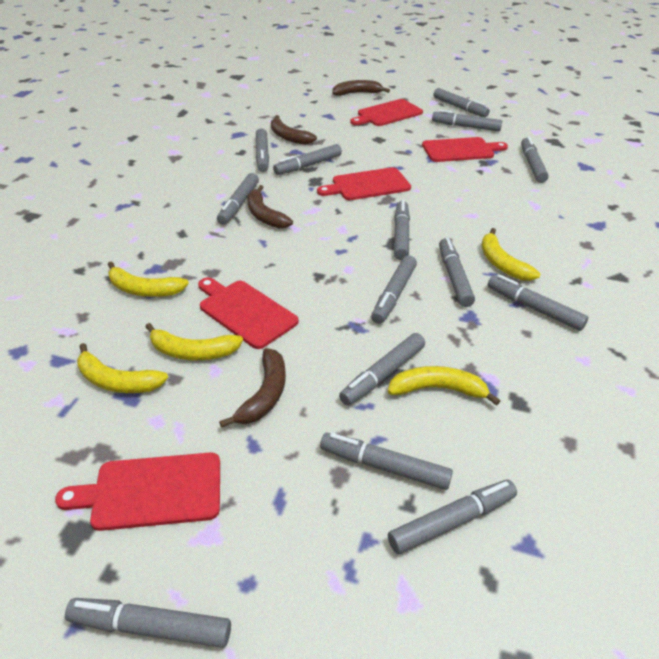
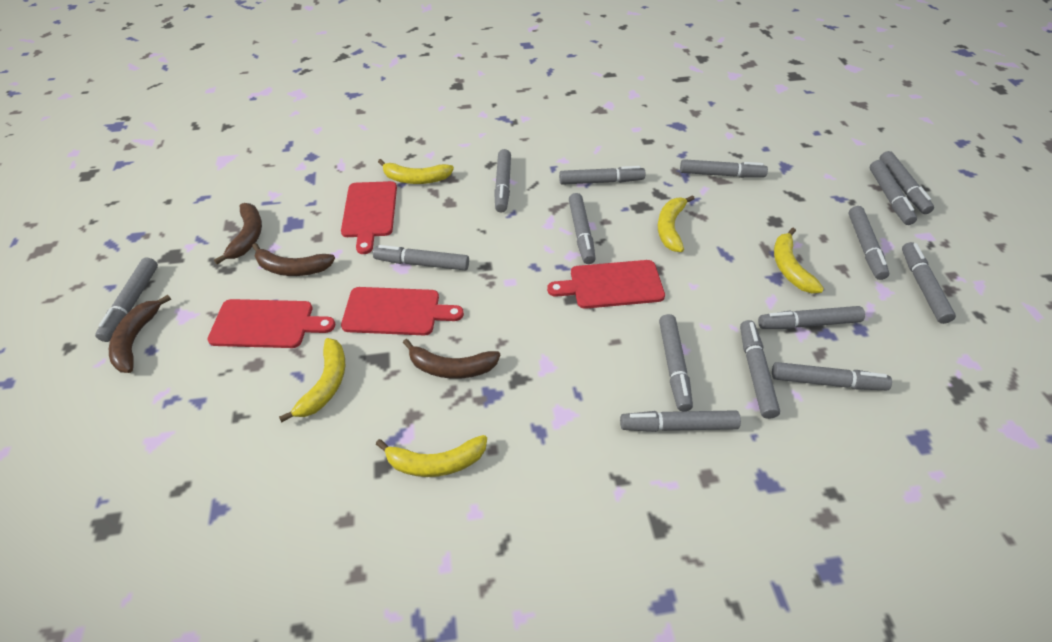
grey marker: 14 -> 15
red cutting board: 5 -> 4

